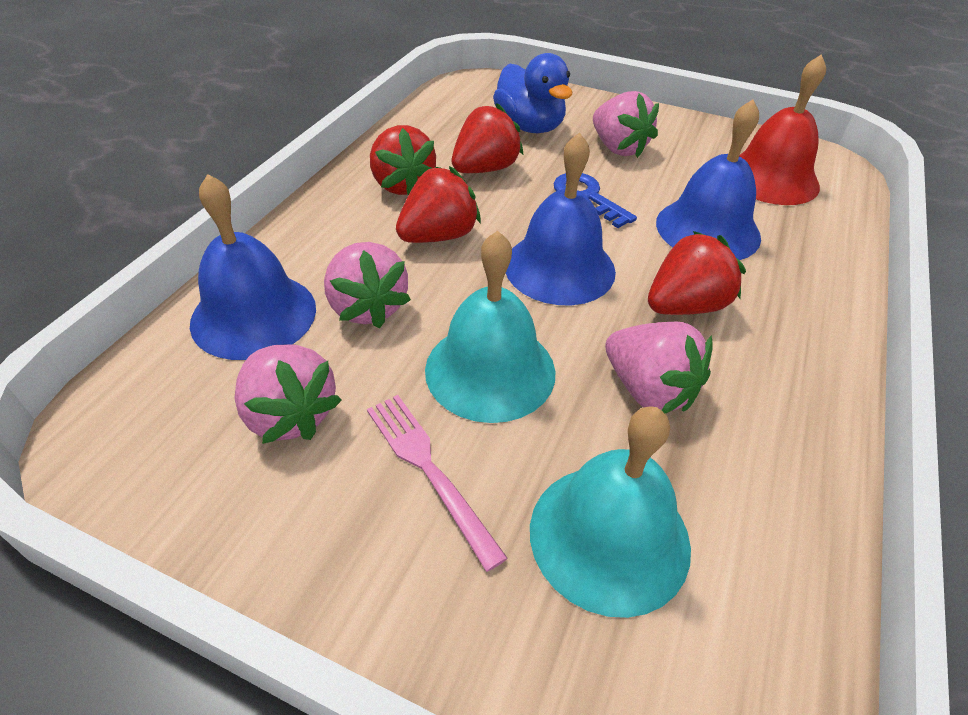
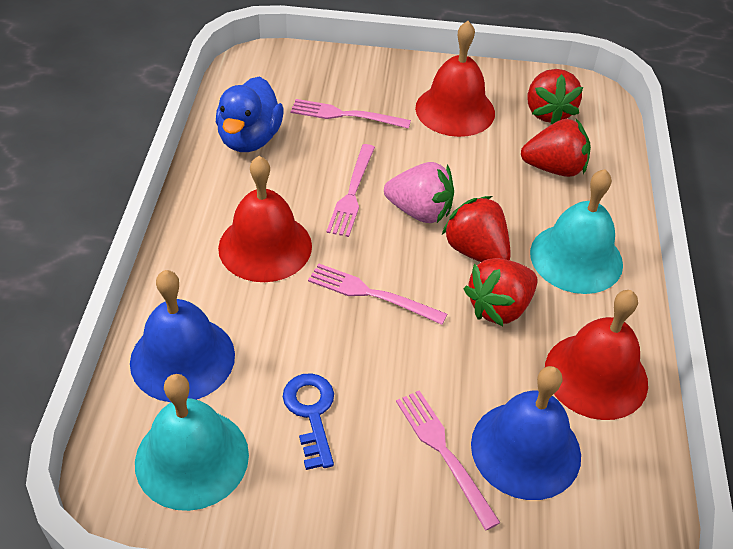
blue bell: 3 -> 2
pink fork: 1 -> 4
pink strawberry: 4 -> 1
red bell: 1 -> 3

